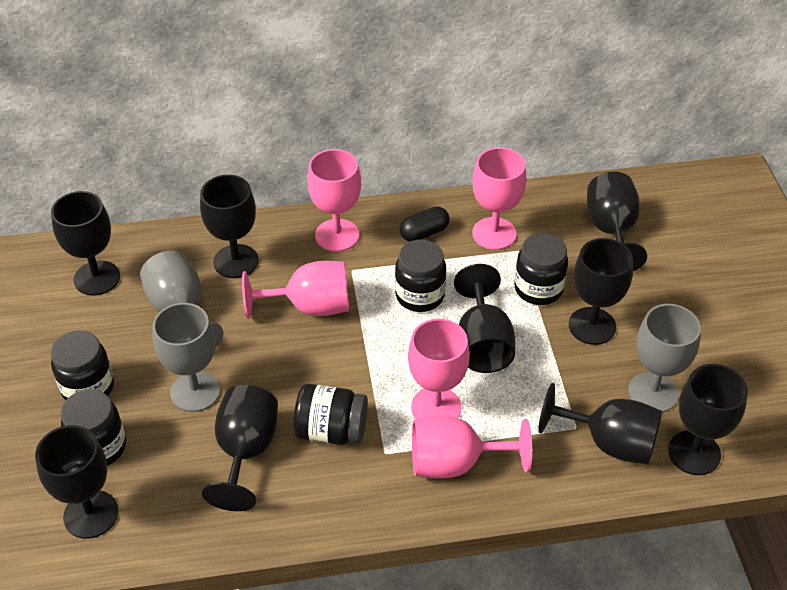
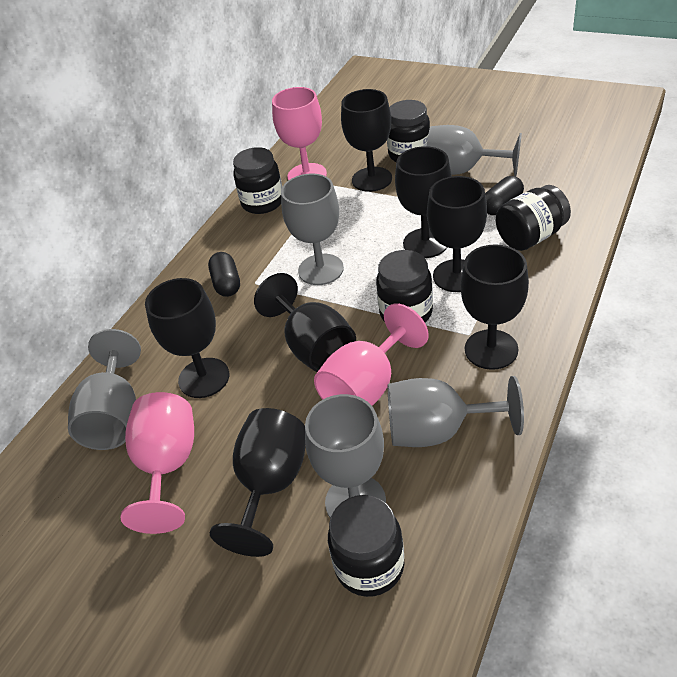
black capsule: 1 -> 2
black goblet: 9 -> 7
grey goblet: 3 -> 5
pink goblet: 5 -> 3

